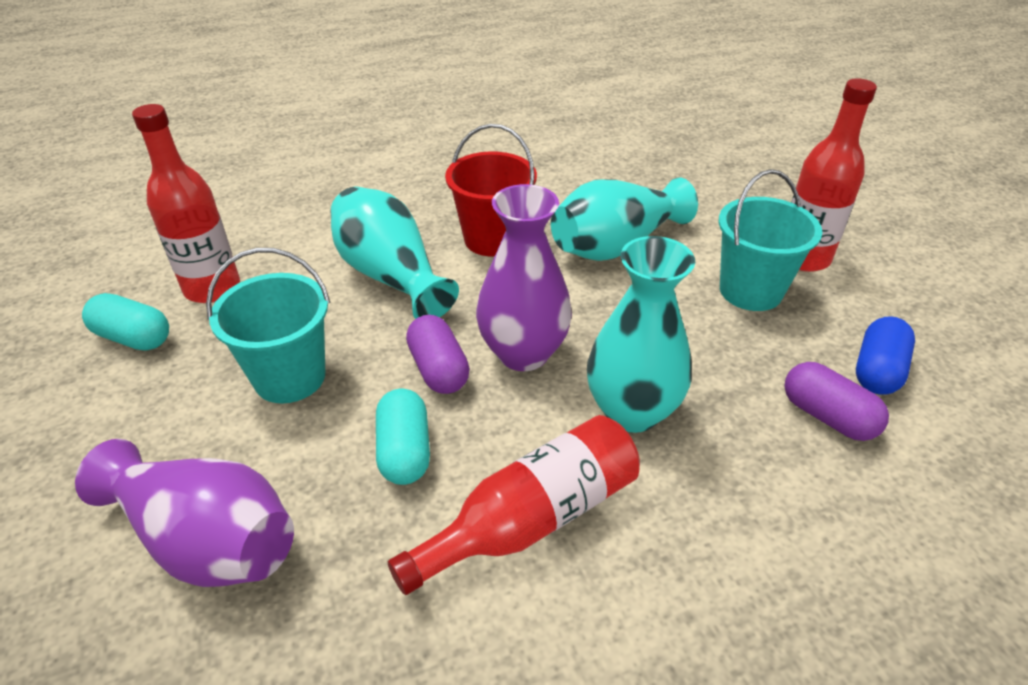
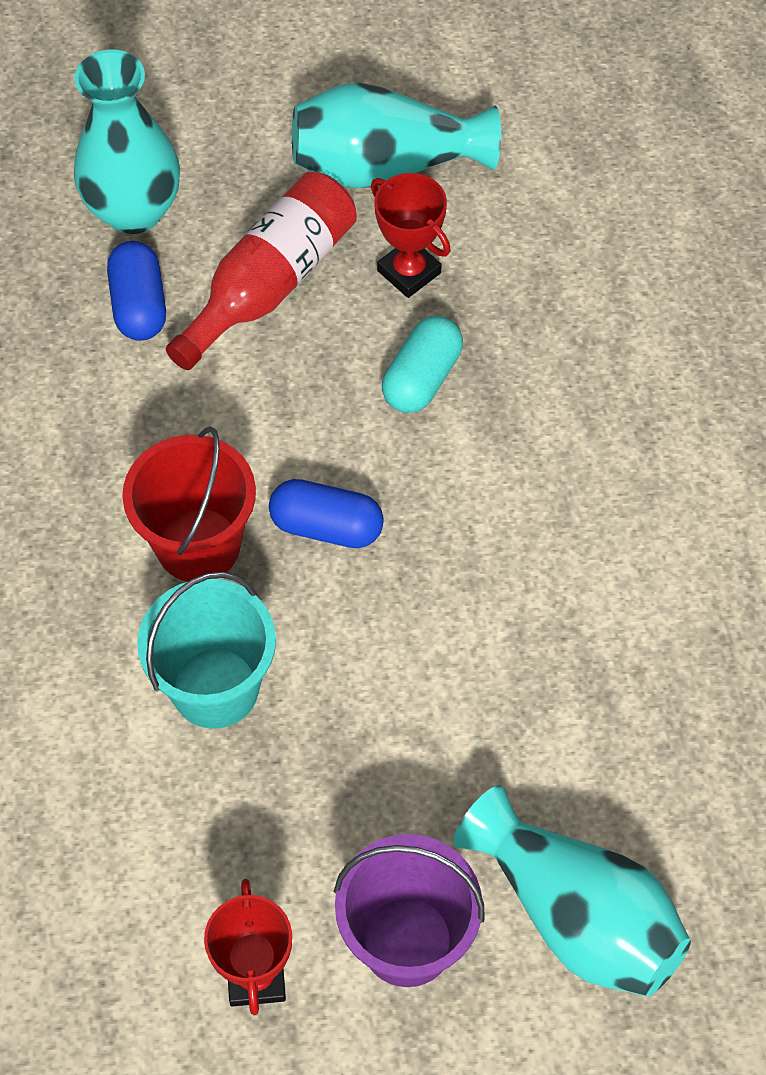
blue capsule: 1 -> 2
purple bucket: 0 -> 1
purple capsule: 2 -> 0
purple vase: 2 -> 0
red bottle: 3 -> 1
red trophy: 0 -> 2
turquoise bucket: 2 -> 1
turquoise capsule: 2 -> 1

